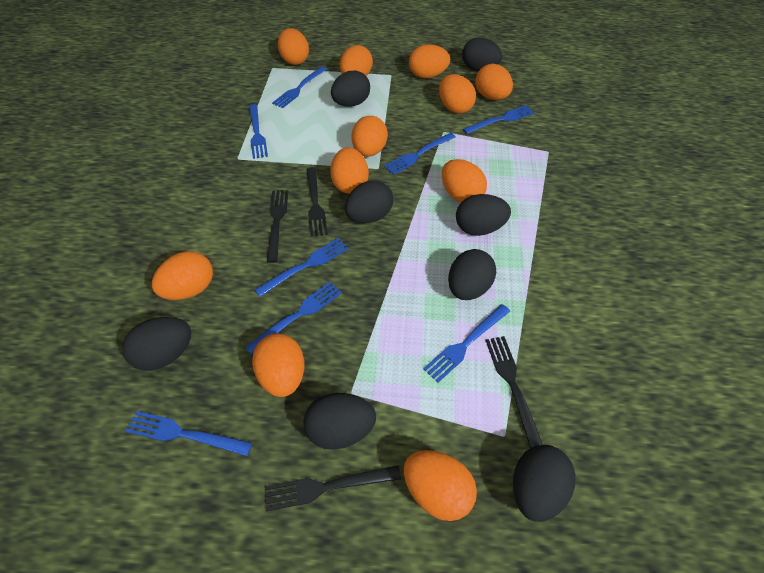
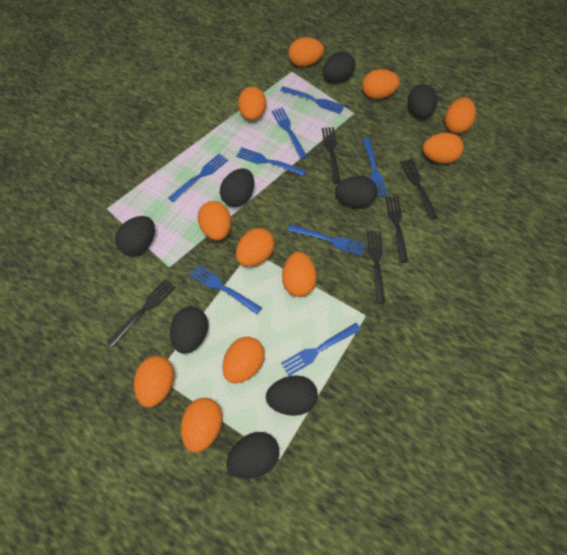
black fork: 4 -> 5

